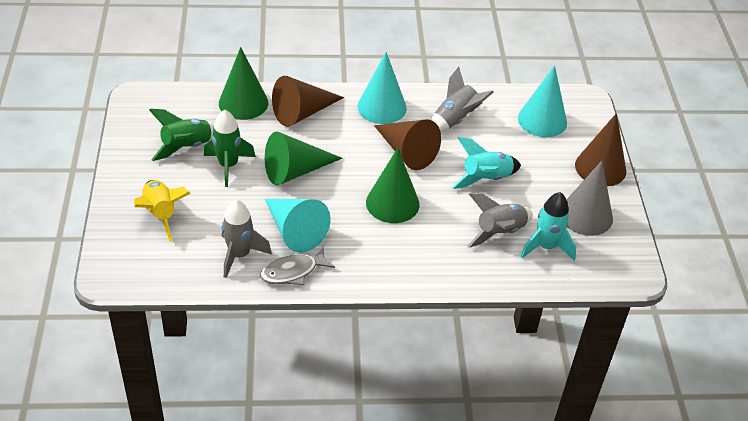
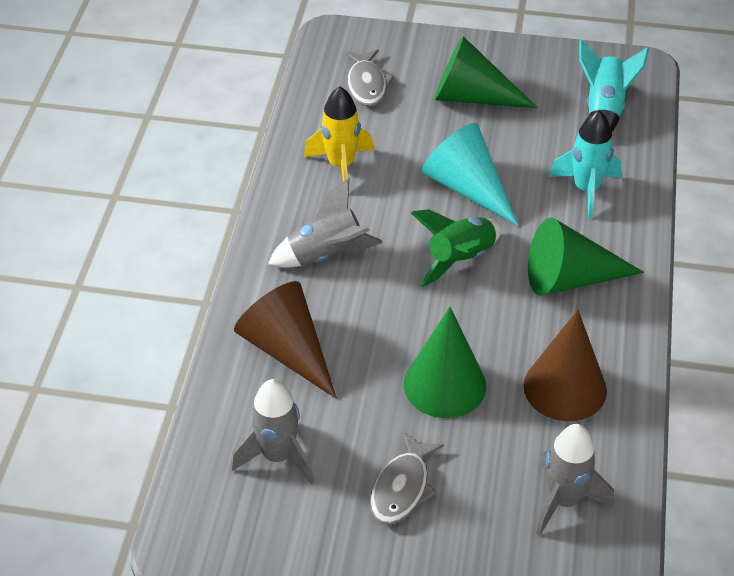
brown cone: 3 -> 2
green rocket: 2 -> 1
grey cone: 1 -> 0
grey fish: 1 -> 2
turquoise cone: 3 -> 1

